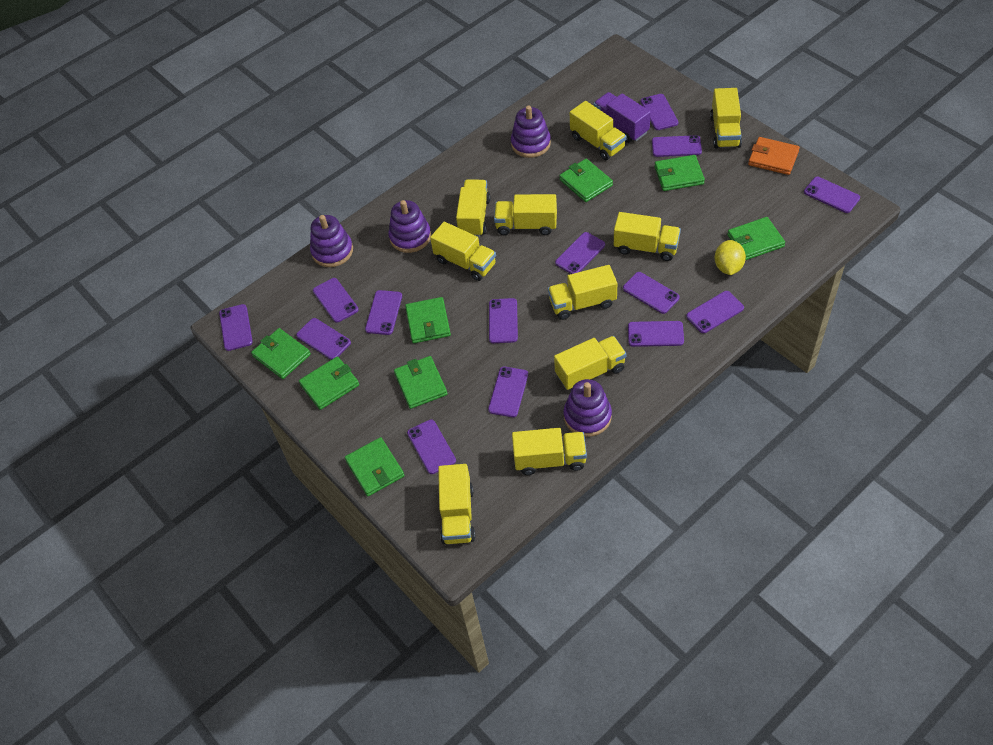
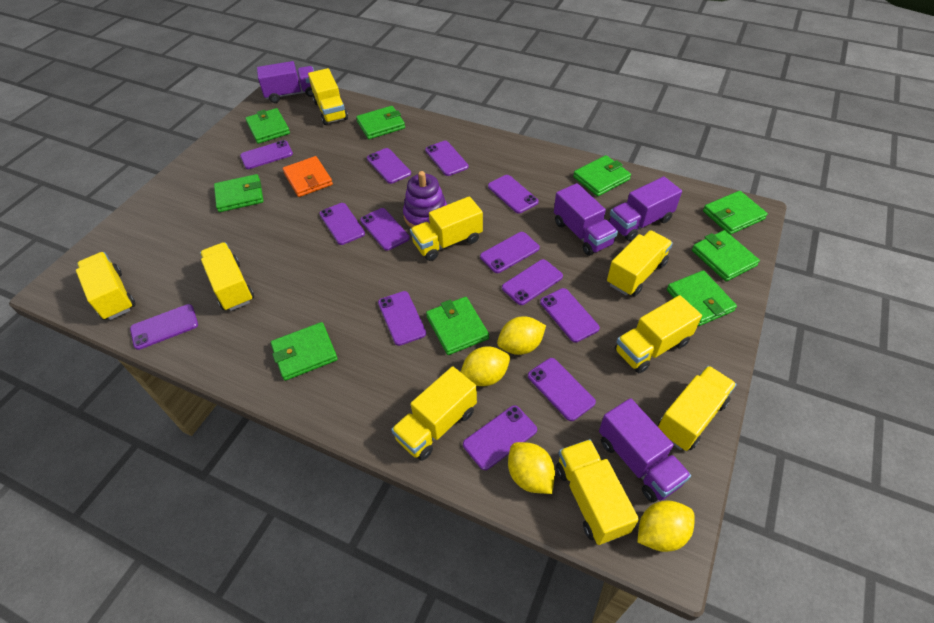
green wallet: 8 -> 9
purple phone: 14 -> 13
purple stacking toy: 4 -> 1
purple truck: 1 -> 4
yellow lemon: 1 -> 4
yellow truck: 10 -> 9

